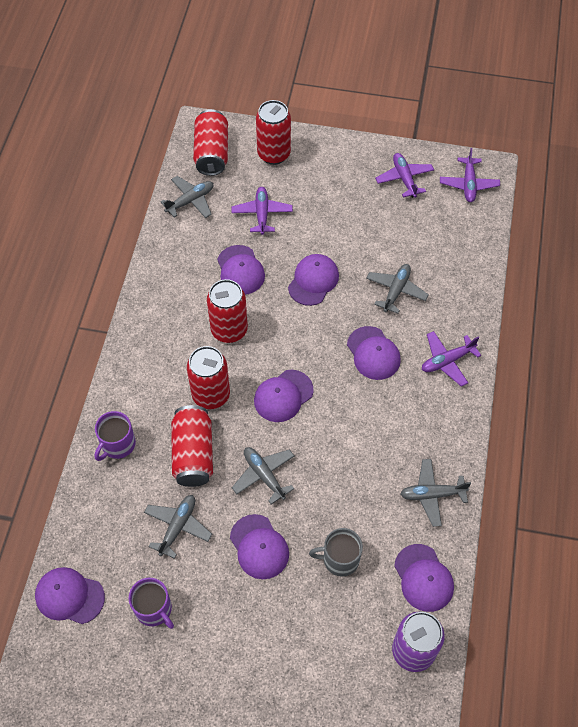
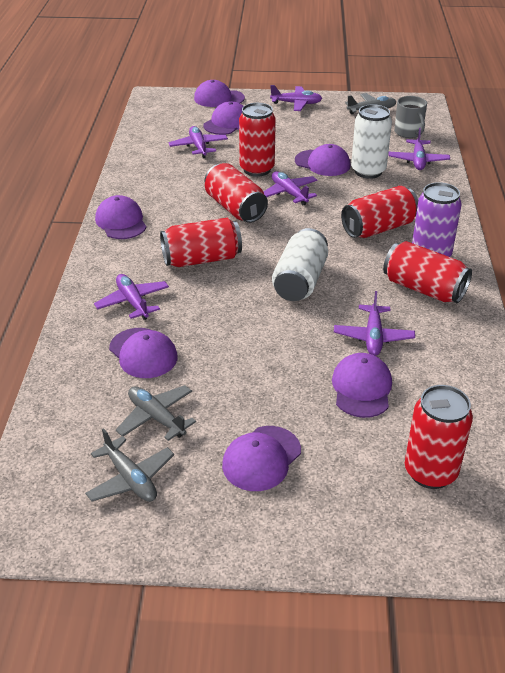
grey plane: 5 -> 3
purple mug: 2 -> 0
purple plane: 4 -> 6
red can: 5 -> 6
white can: 0 -> 2

